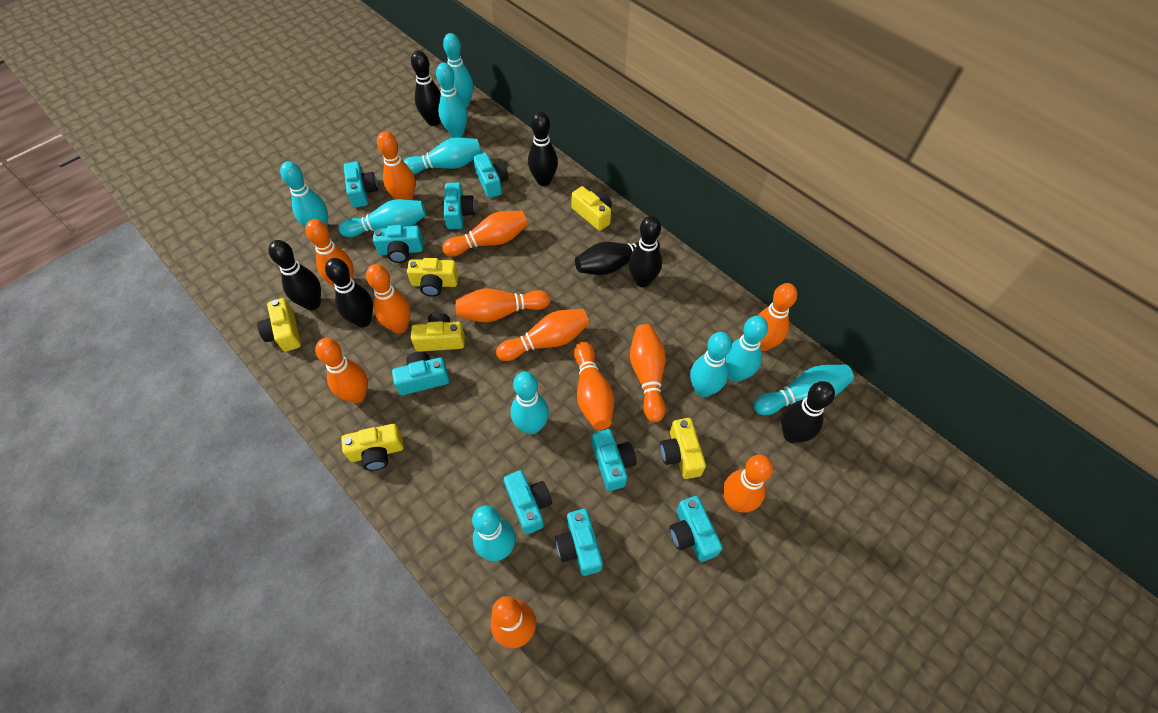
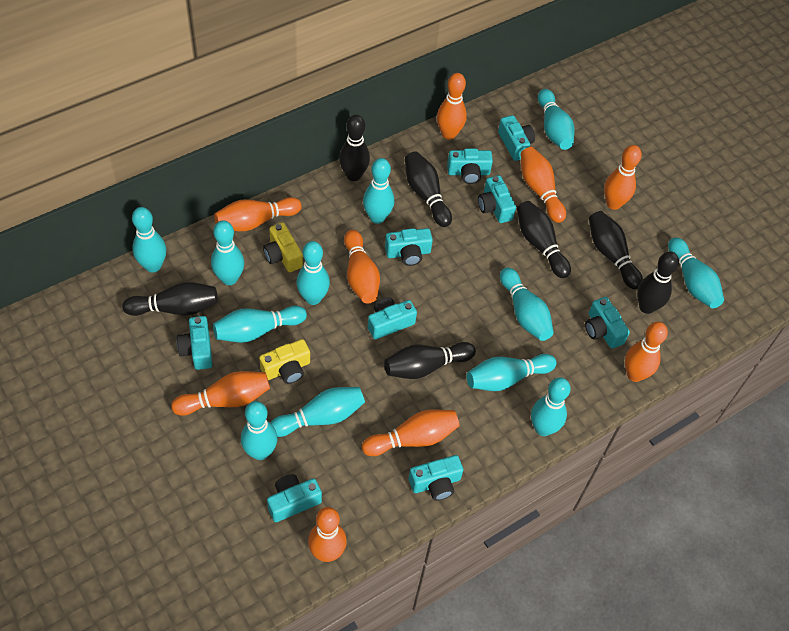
orange bowling pin: 12 -> 9
turquoise bowling pin: 10 -> 12
yellow camera: 6 -> 2

